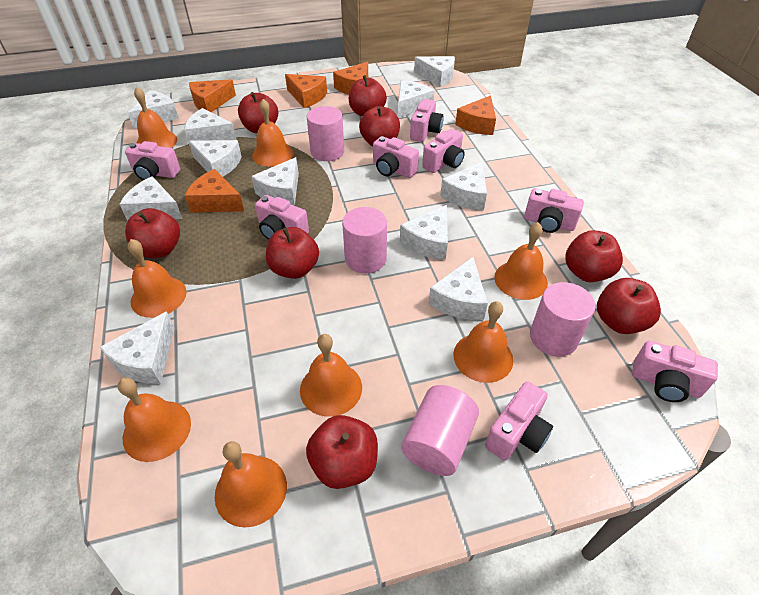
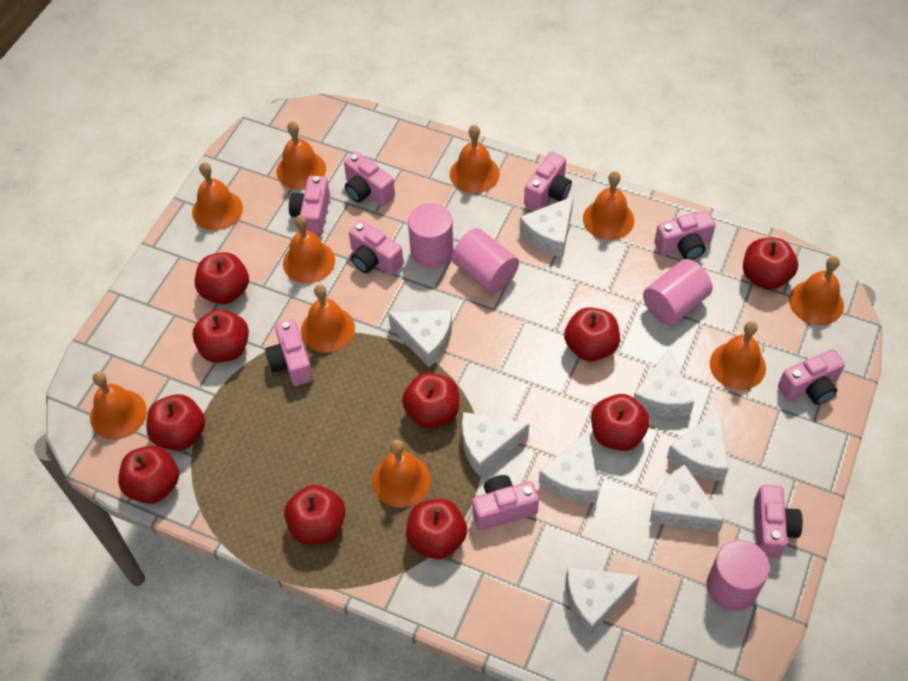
orange bell: 8 -> 10
orange cheese: 5 -> 0
pink camera: 8 -> 9
red apple: 8 -> 10
white cheese: 11 -> 8

